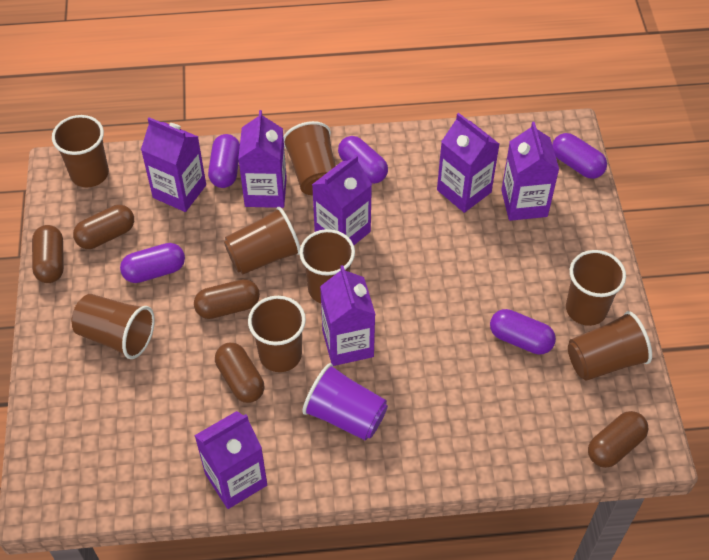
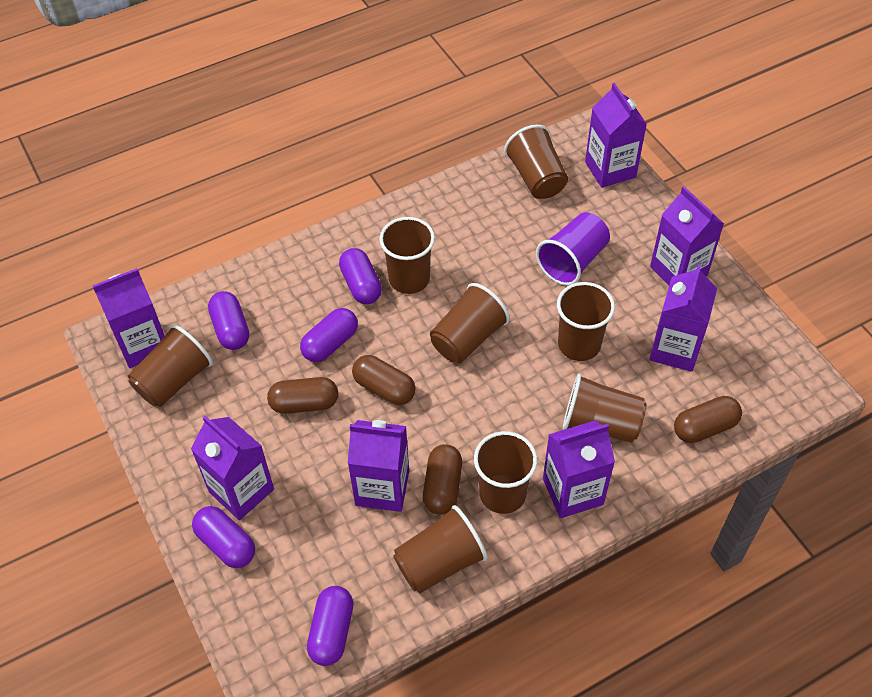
brown capsule: 5 -> 4

